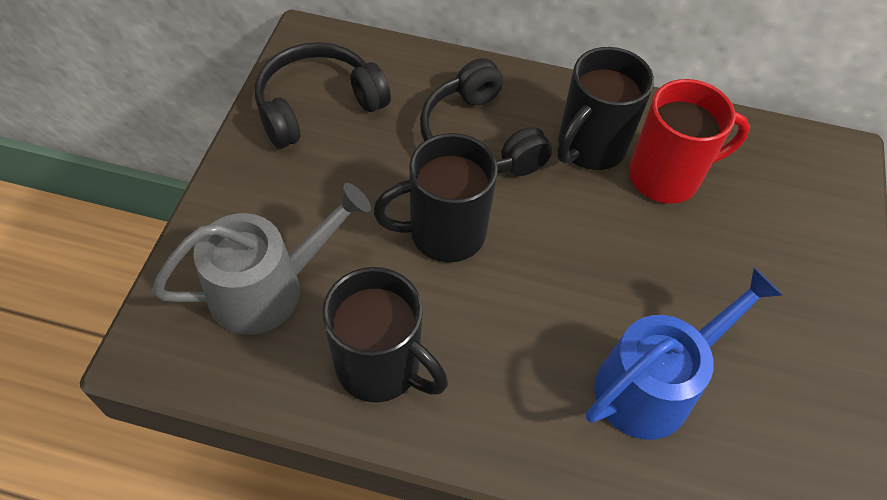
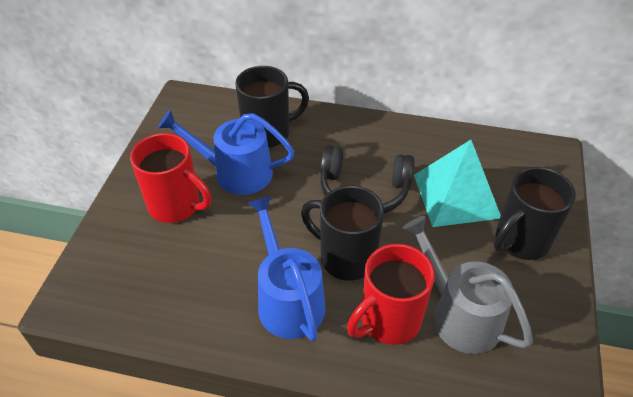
black headphones: 2 -> 1
blue watering can: 1 -> 2
red mug: 1 -> 2
turquoise pyramid: 0 -> 1

